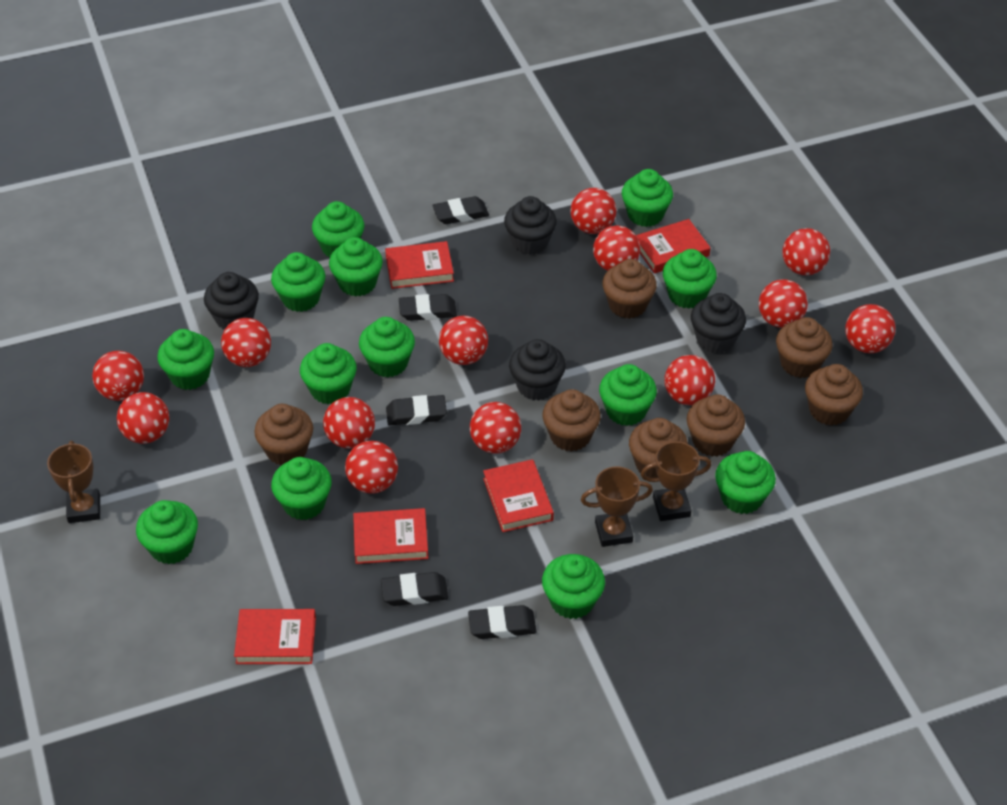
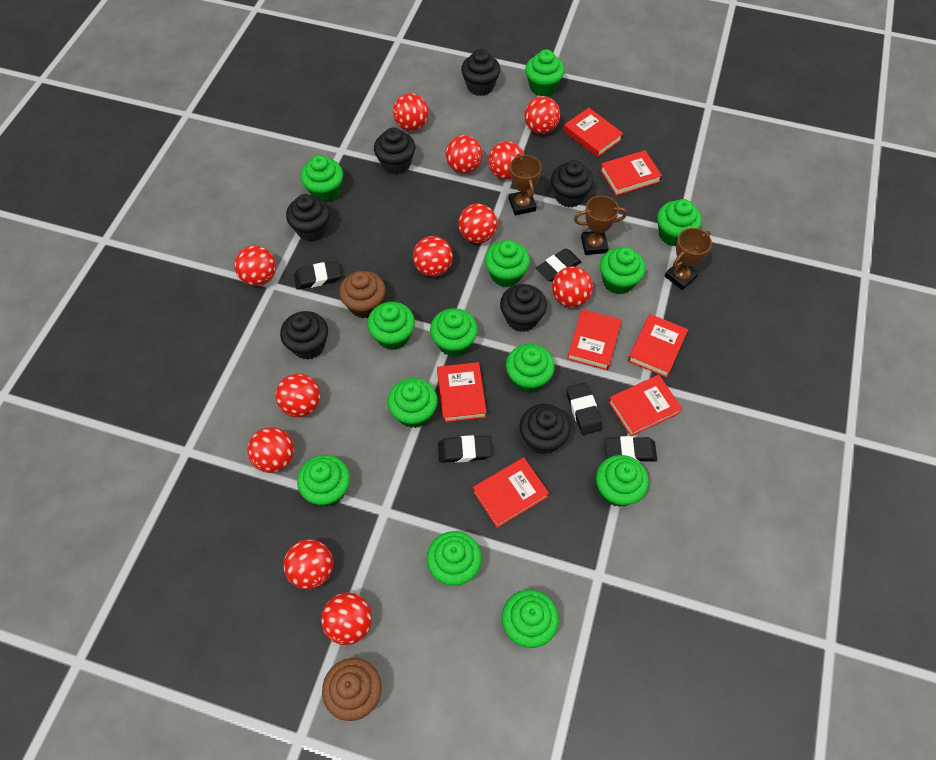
black cupcake: 4 -> 7
brown cupcake: 7 -> 2
red ball: 13 -> 12
red book: 5 -> 7

